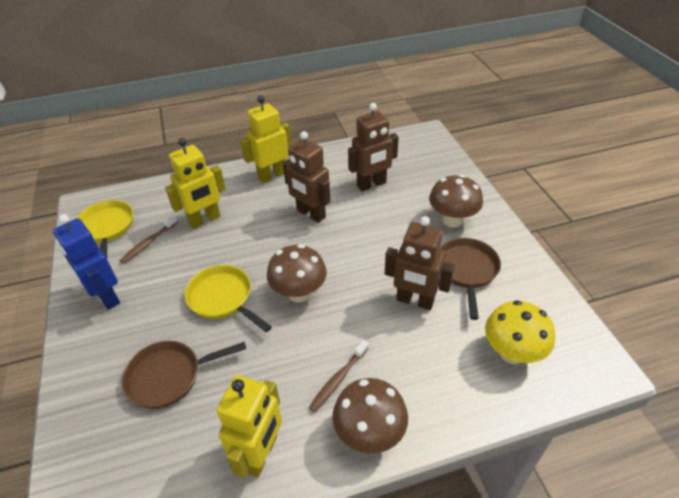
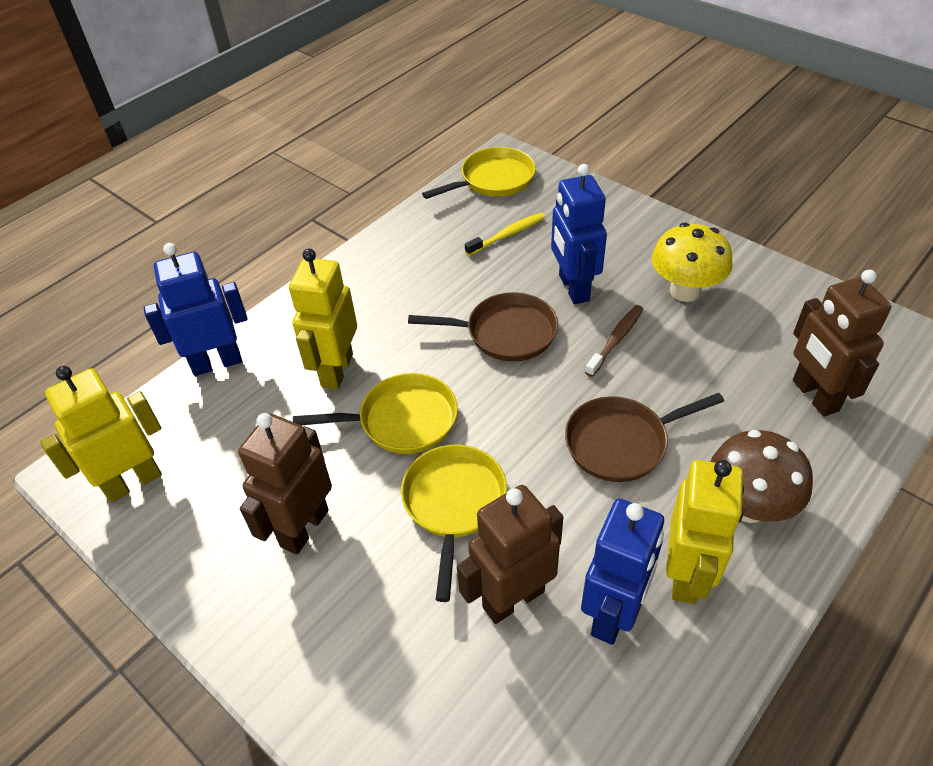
blue robot: 1 -> 3
brown mushroom: 3 -> 1
brown toothbrush: 2 -> 1
yellow pan: 2 -> 3
yellow toothbrush: 0 -> 1

